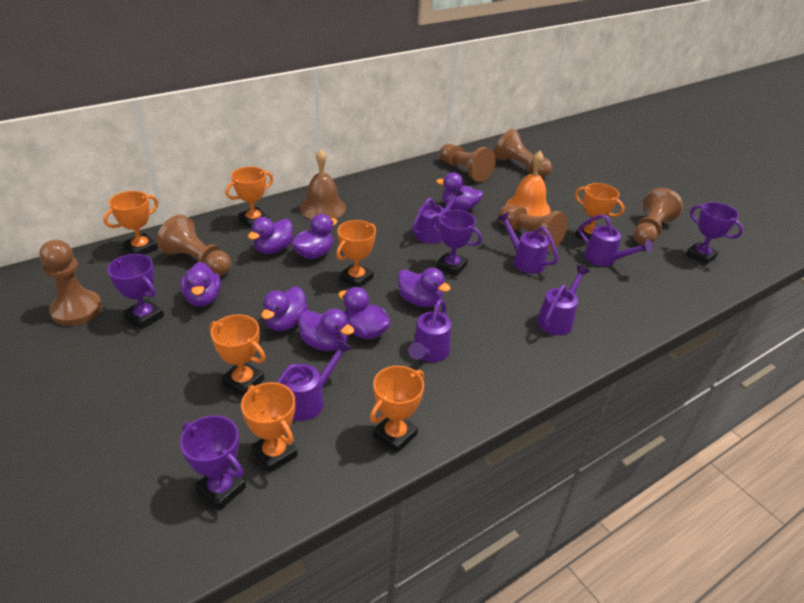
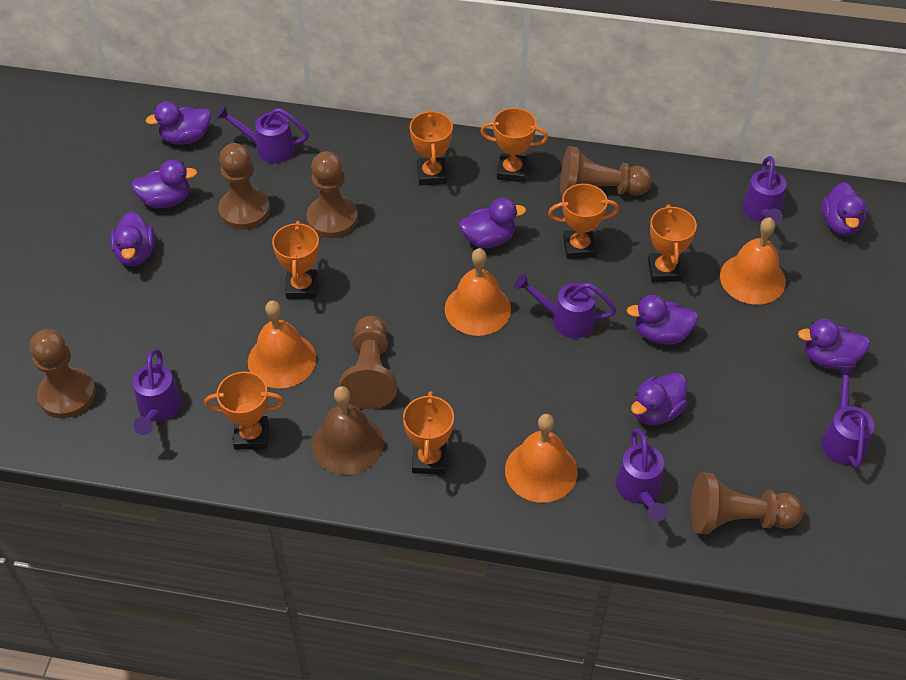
orange bell: 1 -> 4
purple trophy: 4 -> 0

